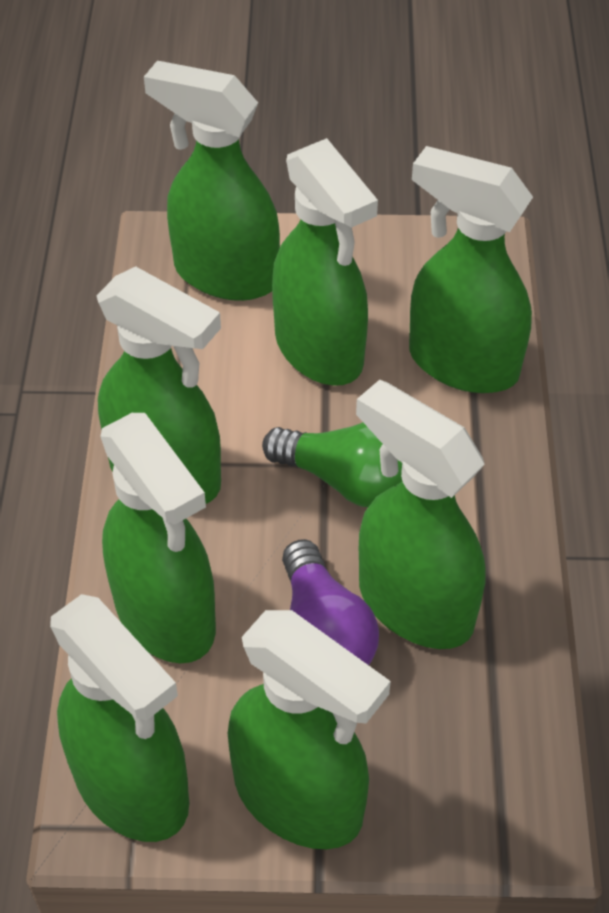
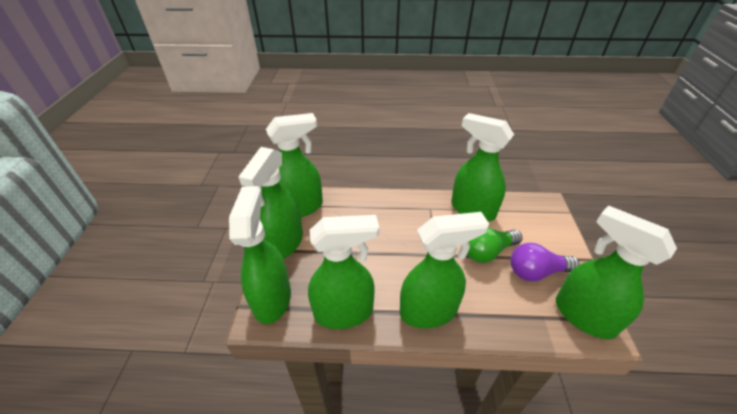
green spray bottle: 8 -> 7

